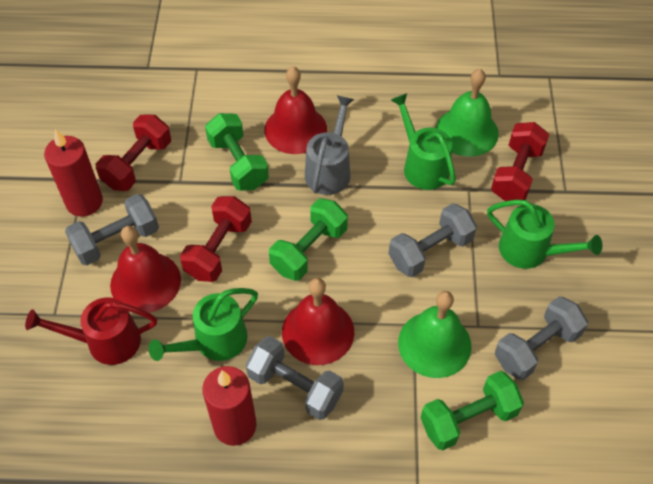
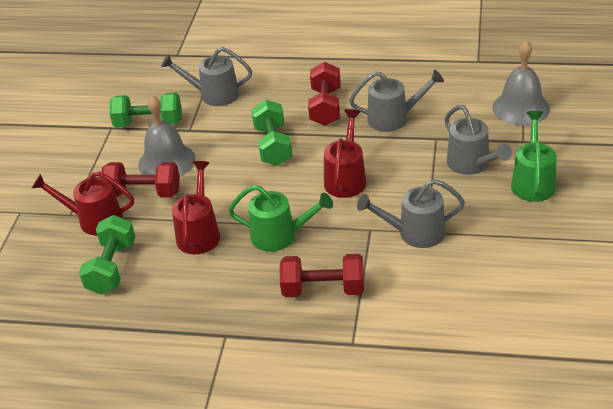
green bell: 2 -> 0
green watering can: 3 -> 2
grey bell: 0 -> 2
grey dumbbell: 4 -> 0
grey watering can: 1 -> 4
red bell: 3 -> 0
red candle: 2 -> 0
red watering can: 1 -> 3

